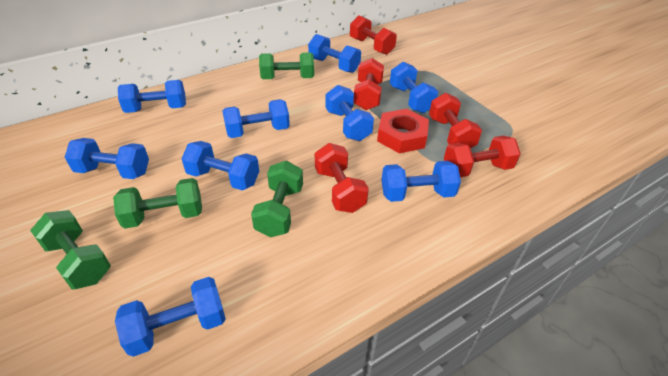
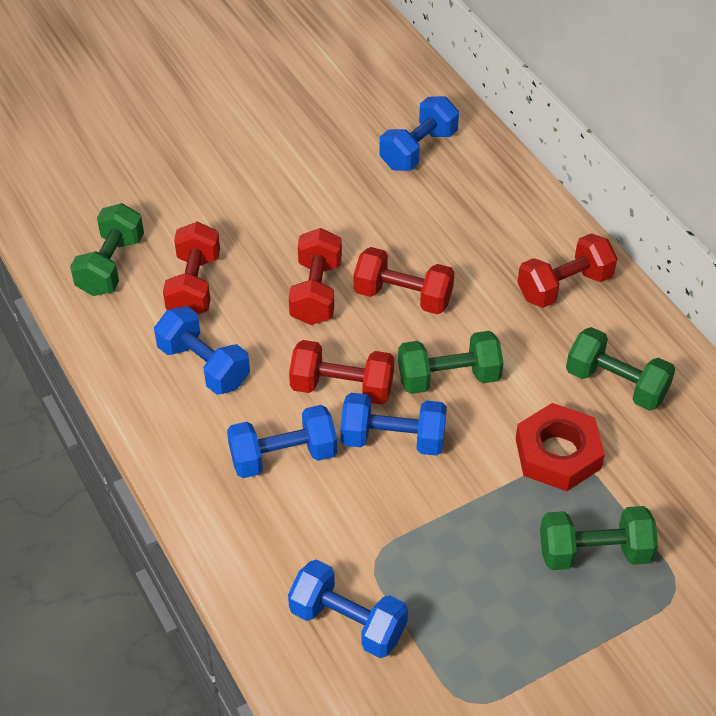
blue dumbbell: 9 -> 5

